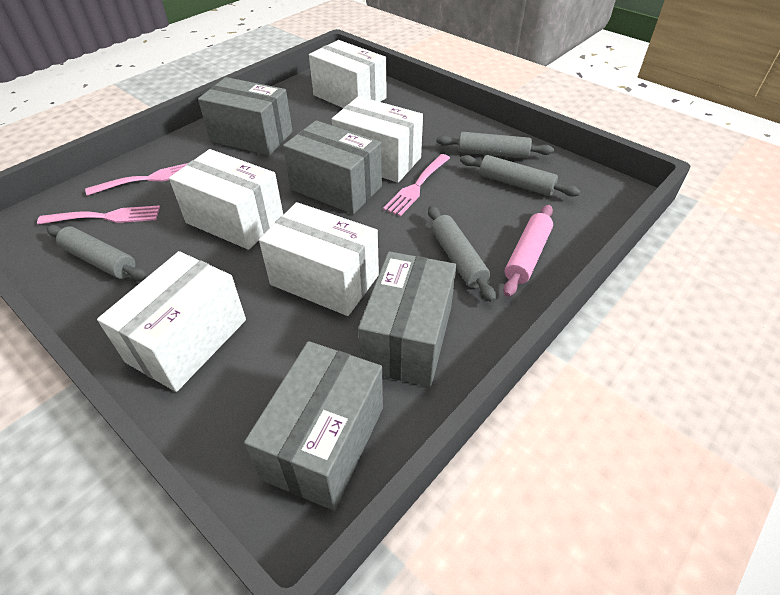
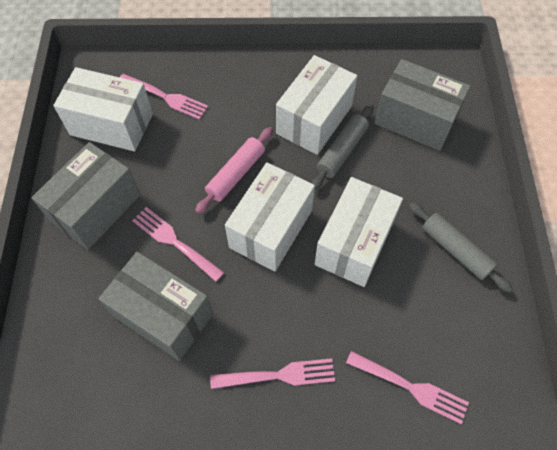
grey box: 4 -> 3
grey rolling pin: 4 -> 2
pink fork: 3 -> 4
white box: 5 -> 4

